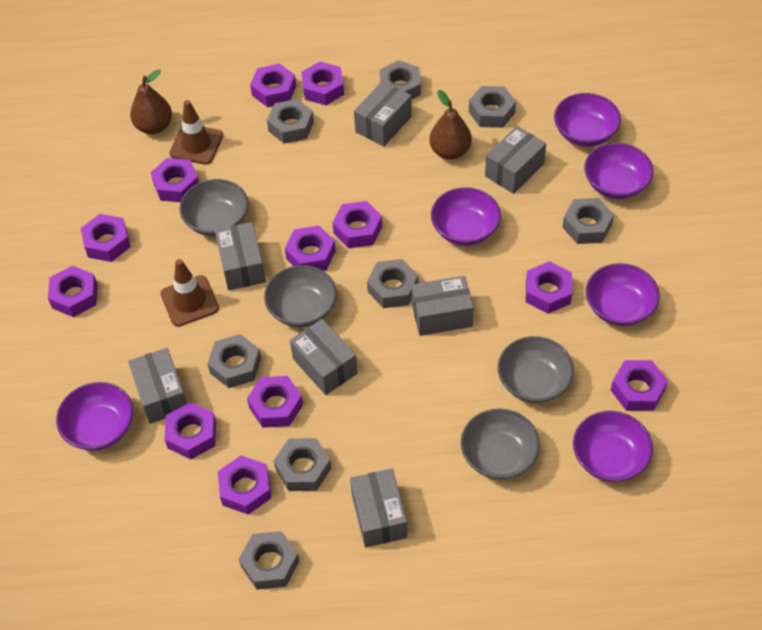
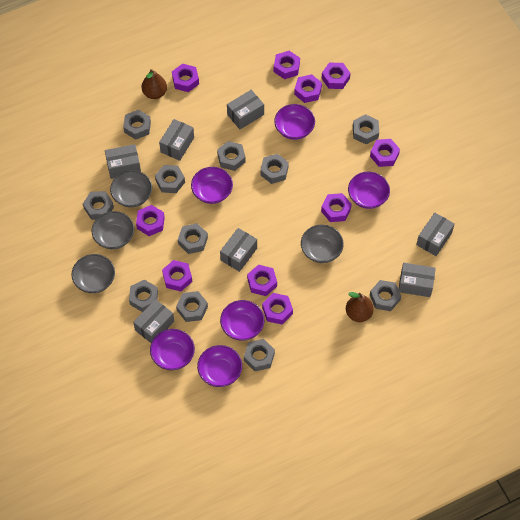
brown traffic cone: 2 -> 0
grey nut: 8 -> 11
purple nut: 12 -> 10

